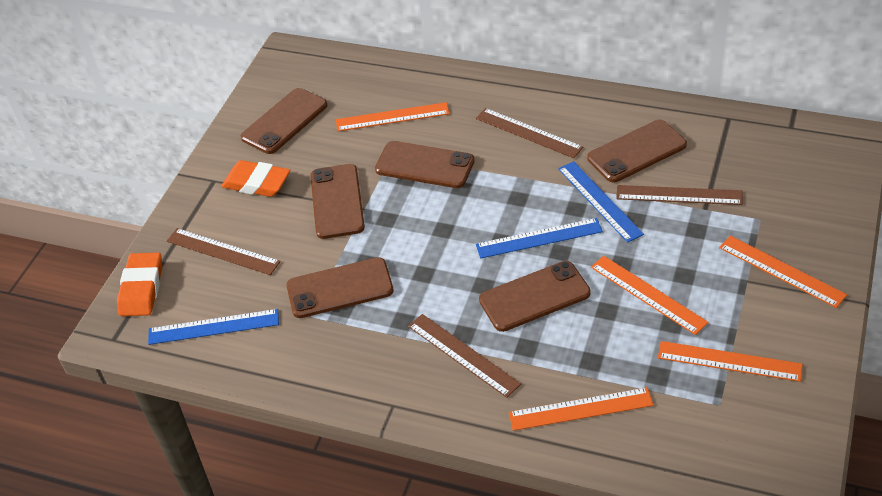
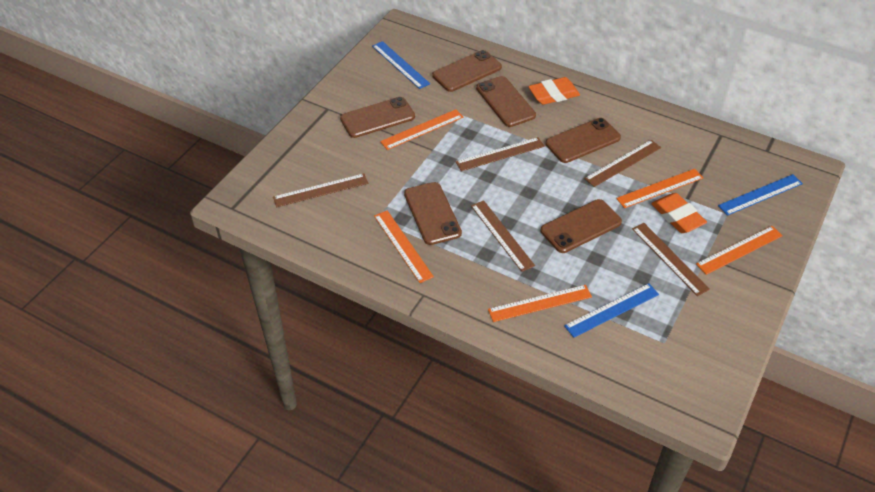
brown ruler: 4 -> 5

